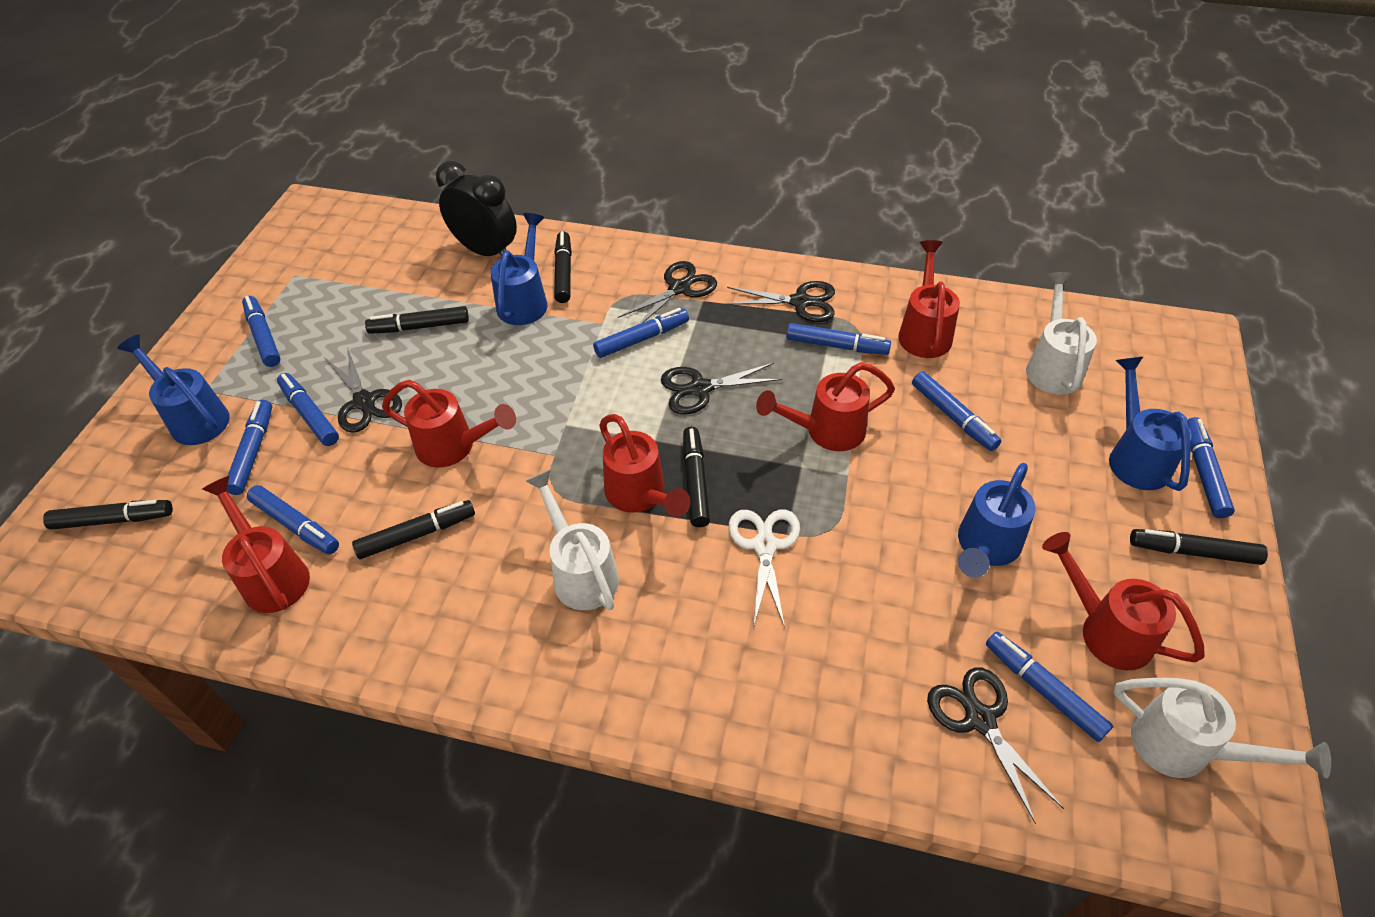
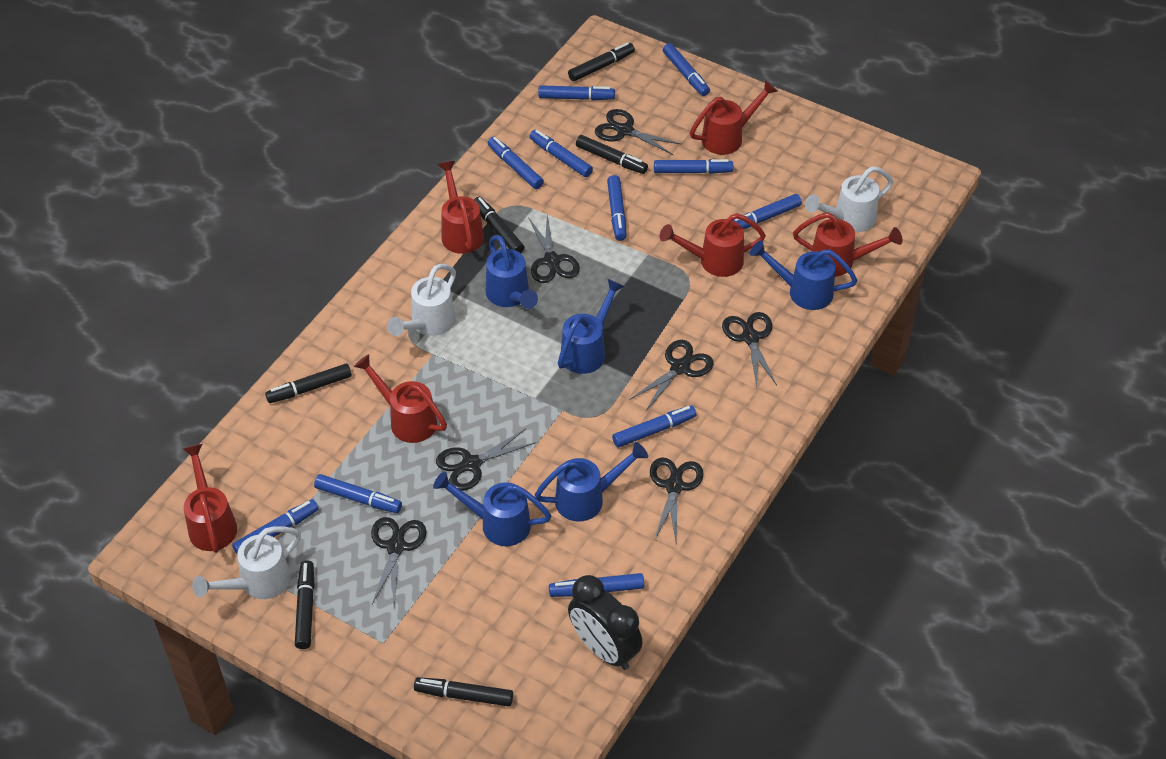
black scissors: 5 -> 7
blue marker: 9 -> 11
blue watering can: 4 -> 5
white scissors: 1 -> 0

